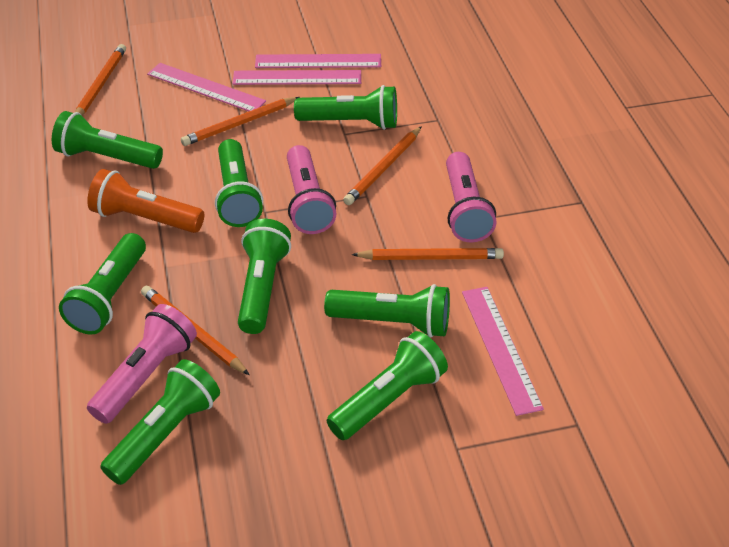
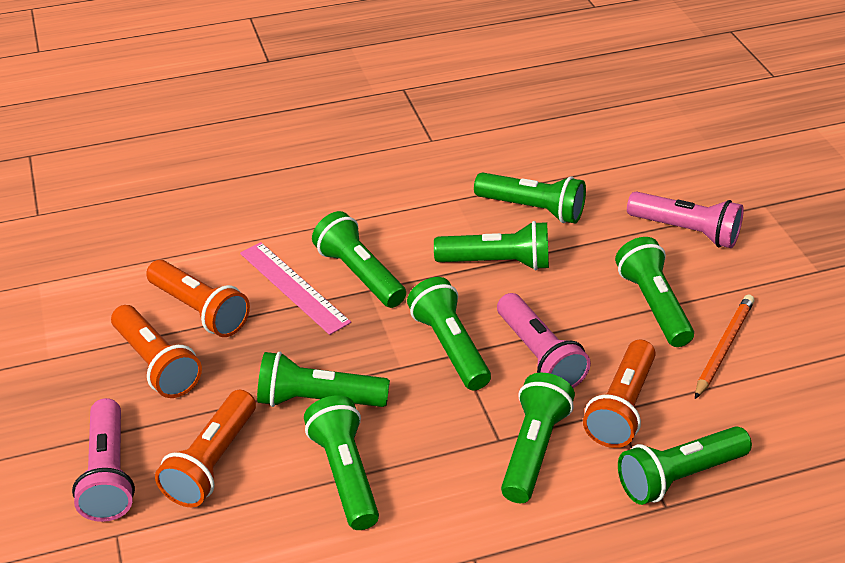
green flashlight: 8 -> 9
orange flashlight: 1 -> 4
orange pencil: 5 -> 1
pink ruler: 4 -> 1

